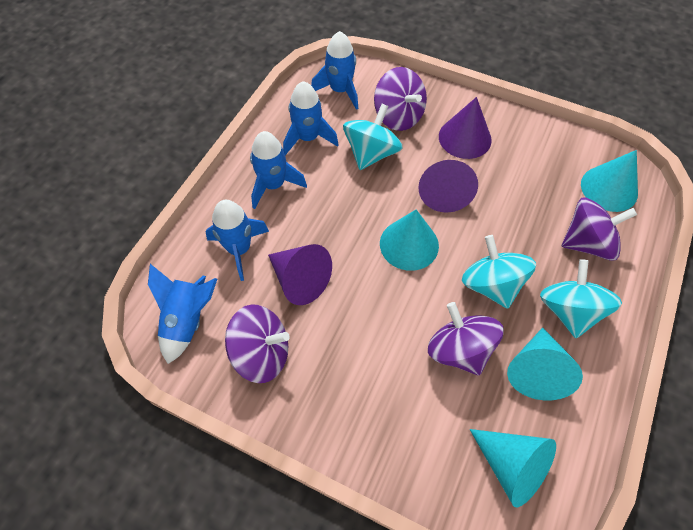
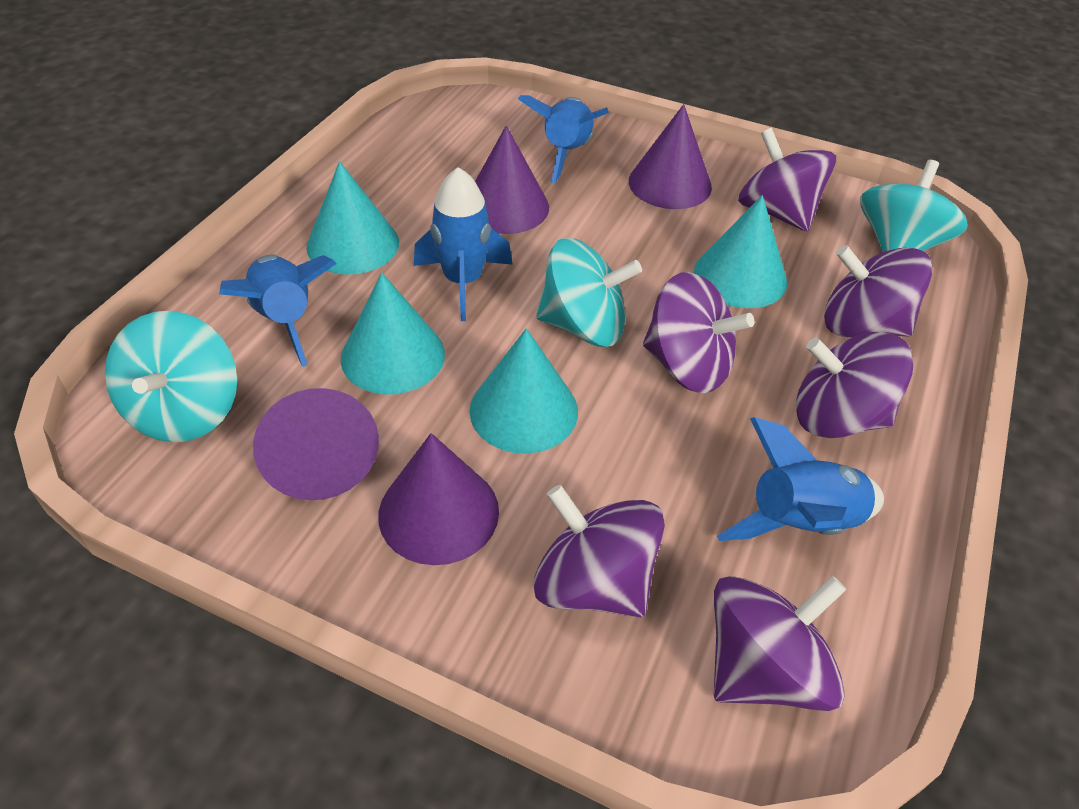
blue rocket: 5 -> 4
purple cone: 3 -> 4
purple spinning top: 4 -> 6

